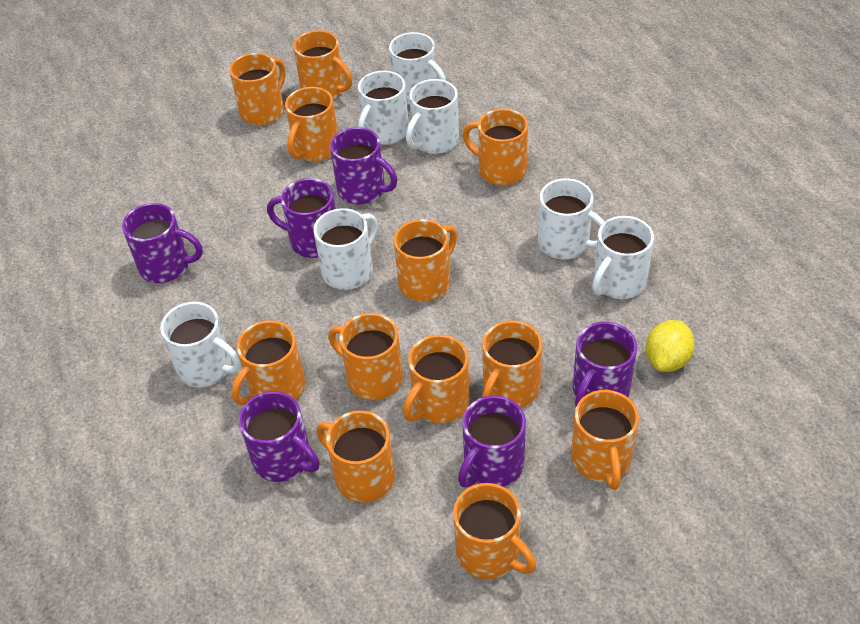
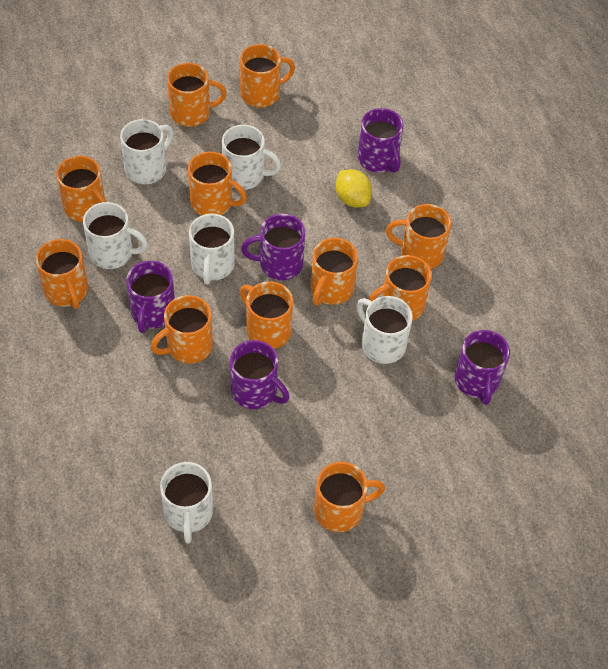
orange mug: 12 -> 11
purple mug: 6 -> 5
white mug: 7 -> 6

